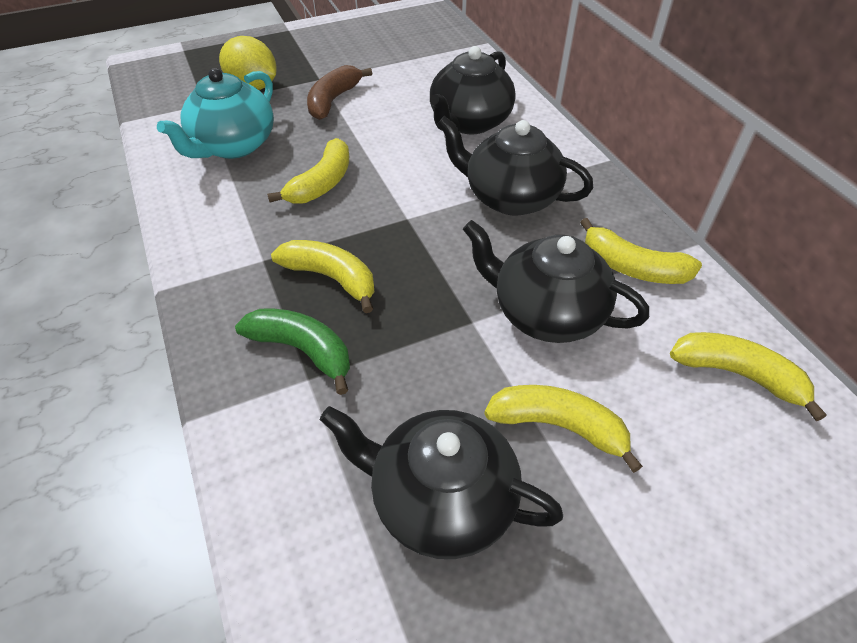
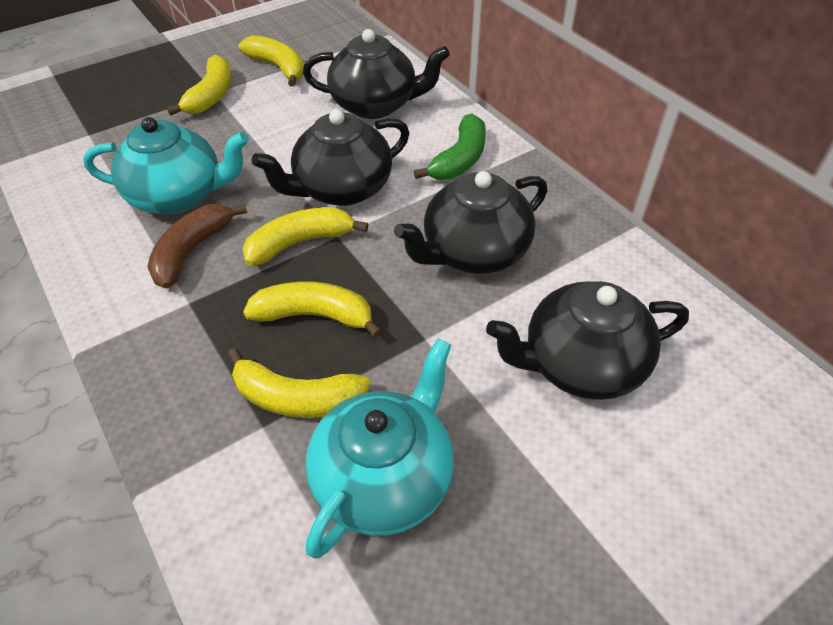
turquoise teapot: 1 -> 2
yellow lemon: 1 -> 0

